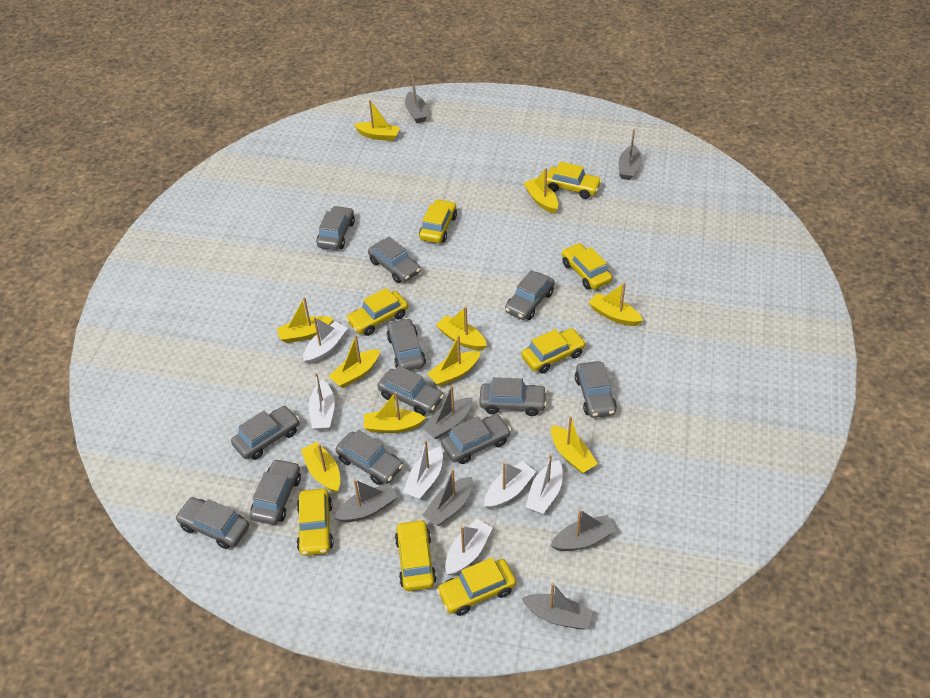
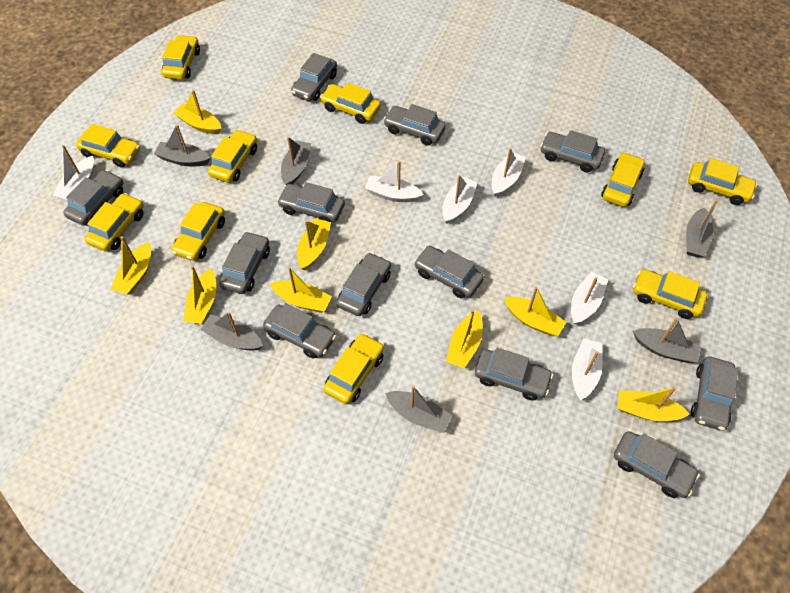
grey boat: 7 -> 6
yellow boat: 10 -> 8
yellow car: 8 -> 10

